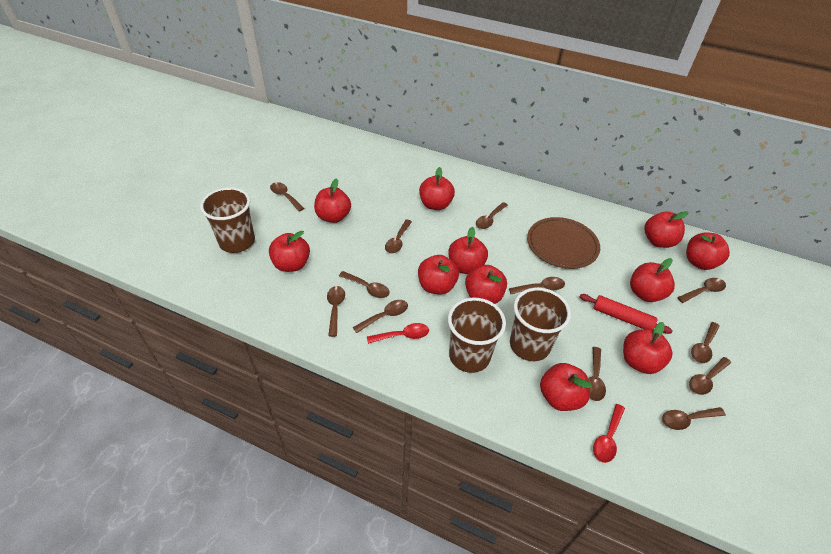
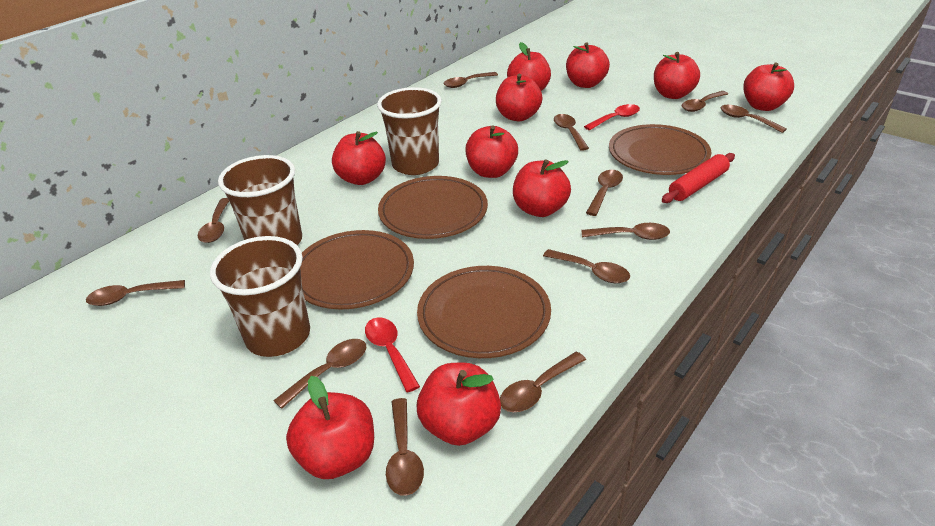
brown plate: 1 -> 4
red apple: 11 -> 10

